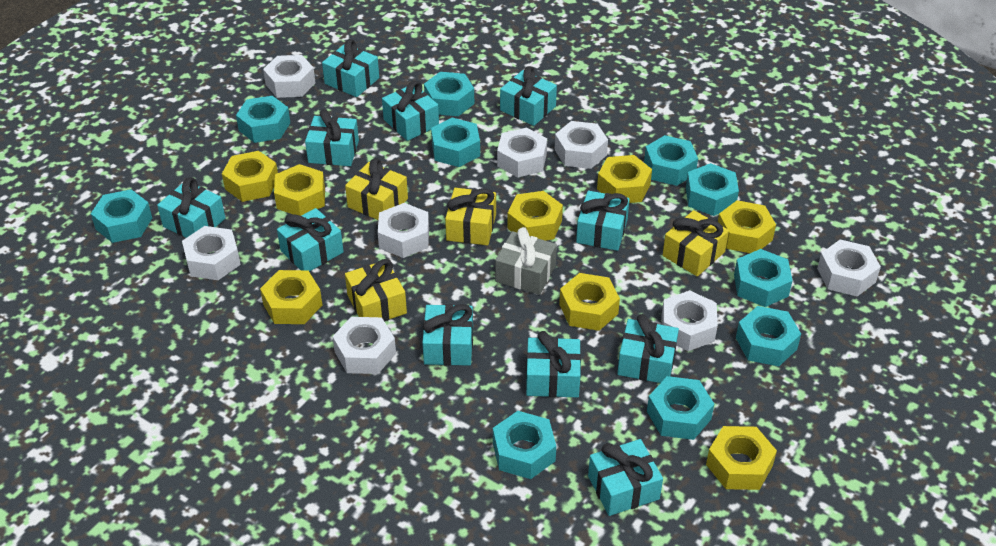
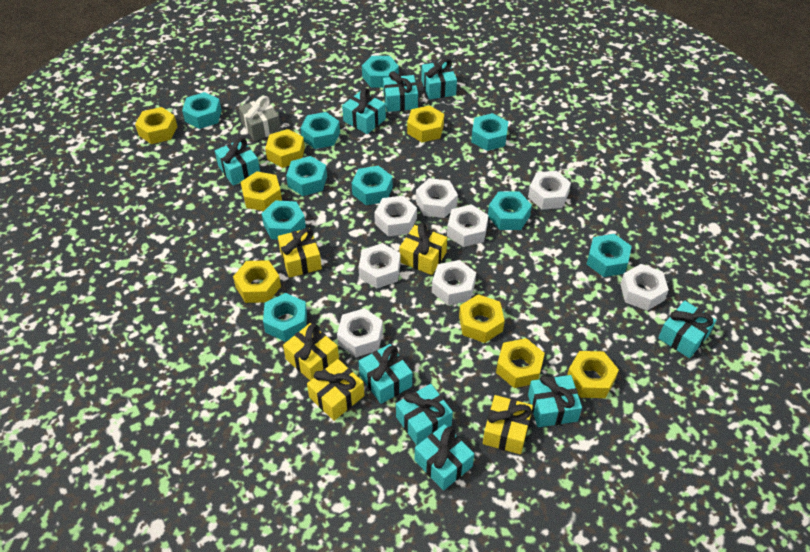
turquoise gift: 11 -> 9
yellow gift: 4 -> 5

